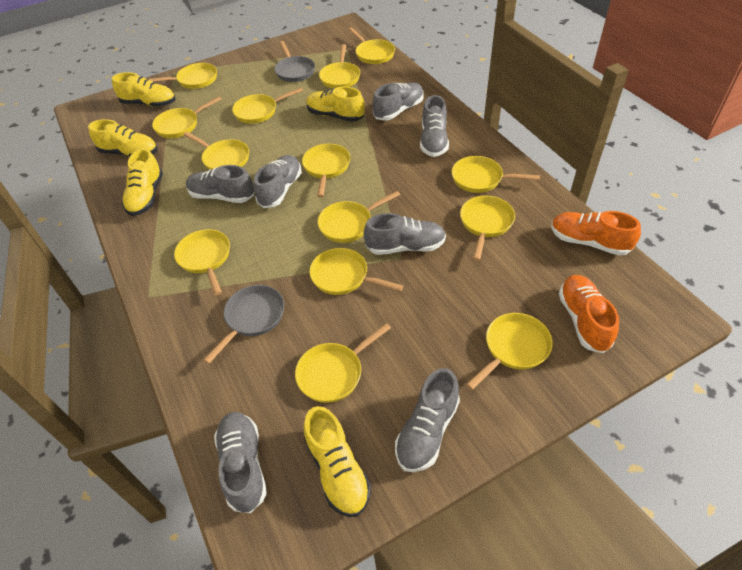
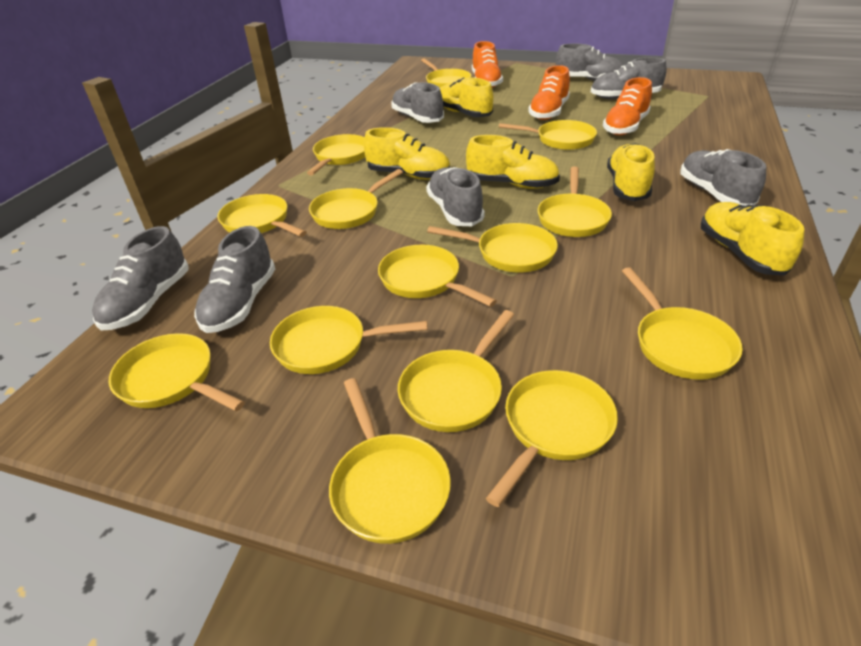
grey pan: 2 -> 0
orange shoe: 2 -> 3

